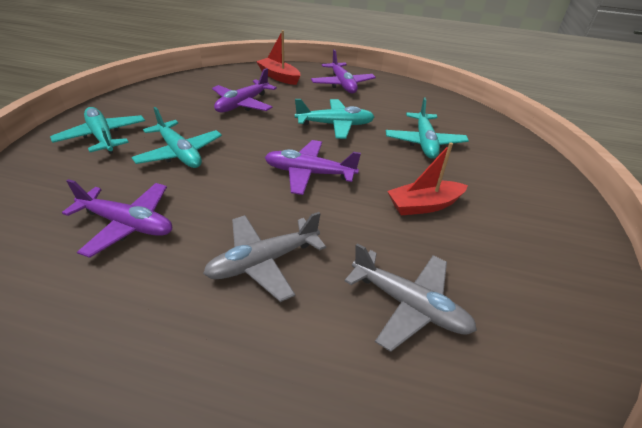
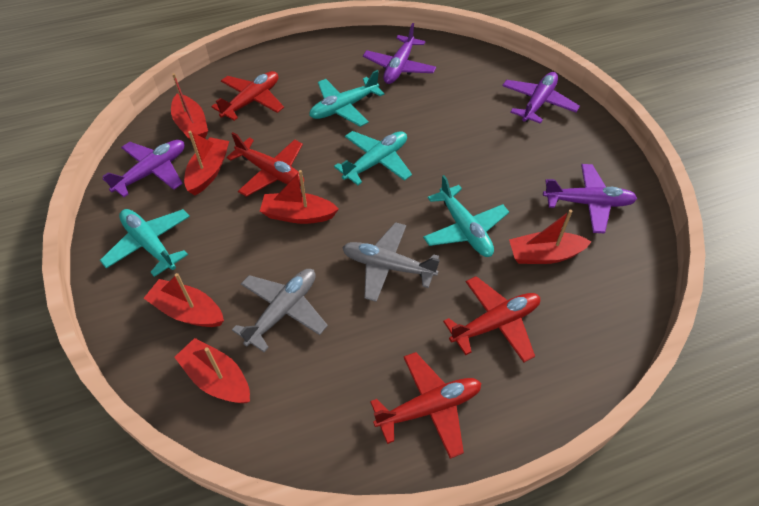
red boat: 2 -> 6
red plane: 0 -> 4

